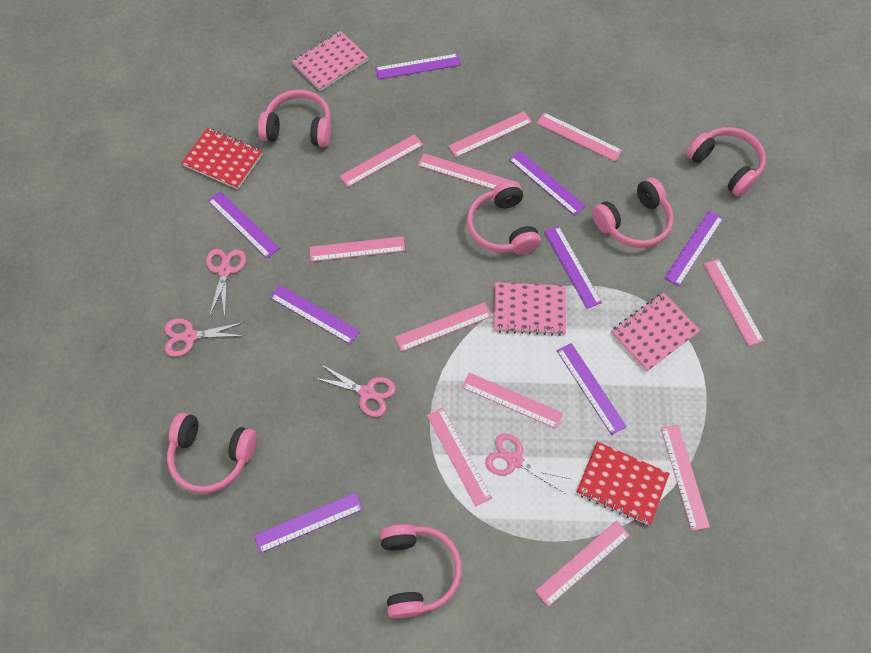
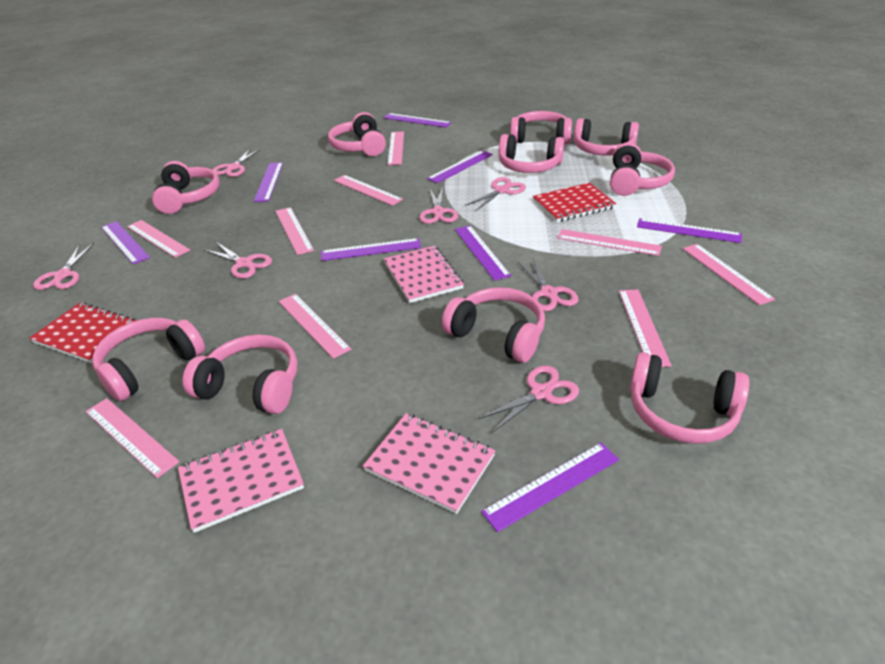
pink headphones: 6 -> 10
pink ruler: 11 -> 9
pink scissors: 4 -> 7

